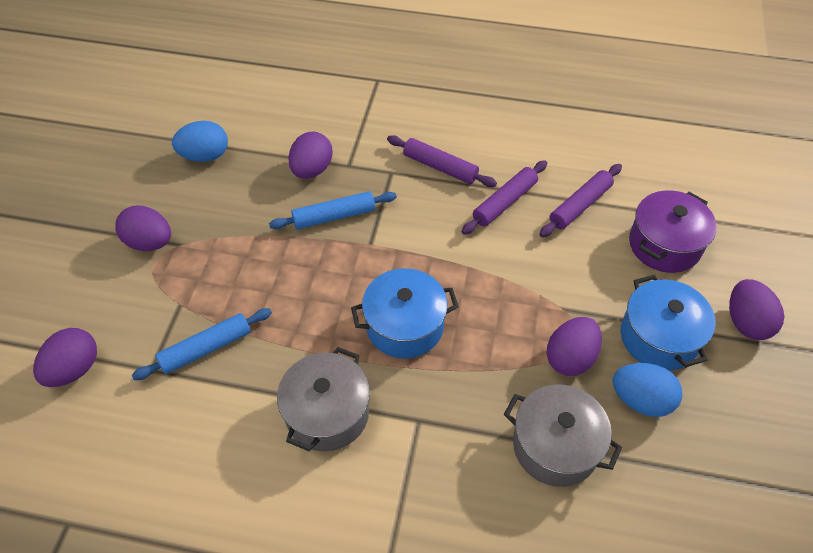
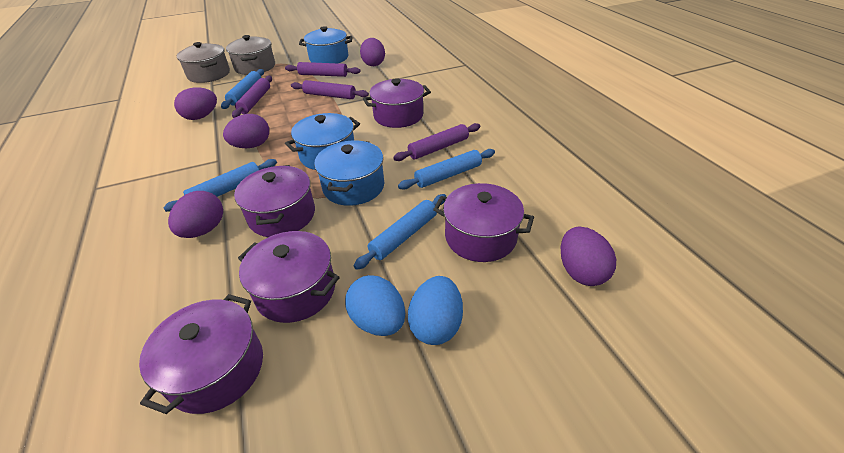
blue pot: 2 -> 3
blue rolling pin: 2 -> 4
purple pot: 1 -> 5
purple rolling pin: 3 -> 4

